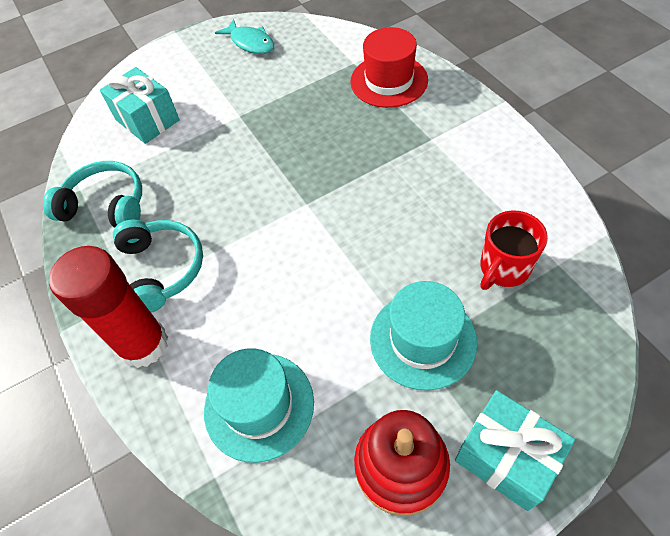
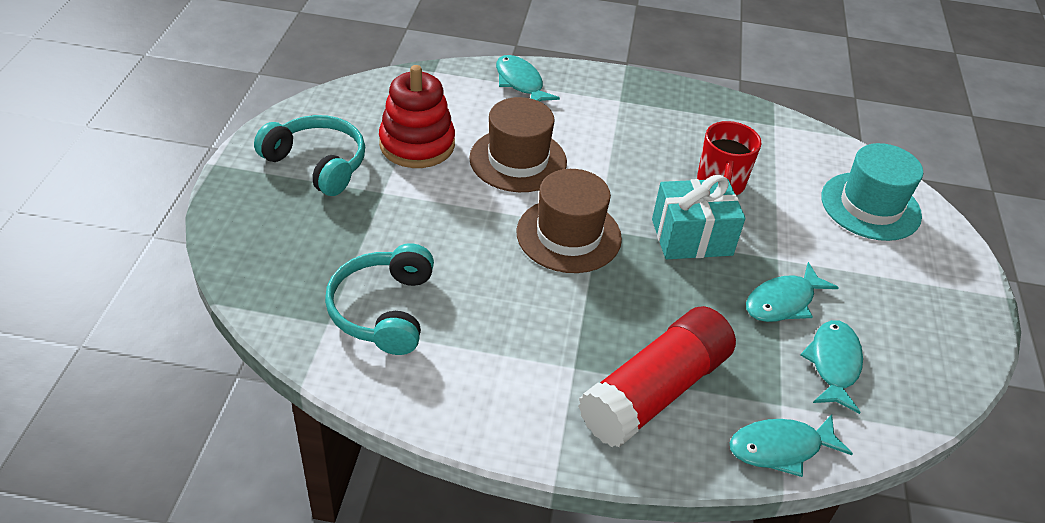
brown hat: 0 -> 2
red hat: 1 -> 0
turquoise fish: 1 -> 4
turquoise gift: 2 -> 1
turquoise hat: 2 -> 1

